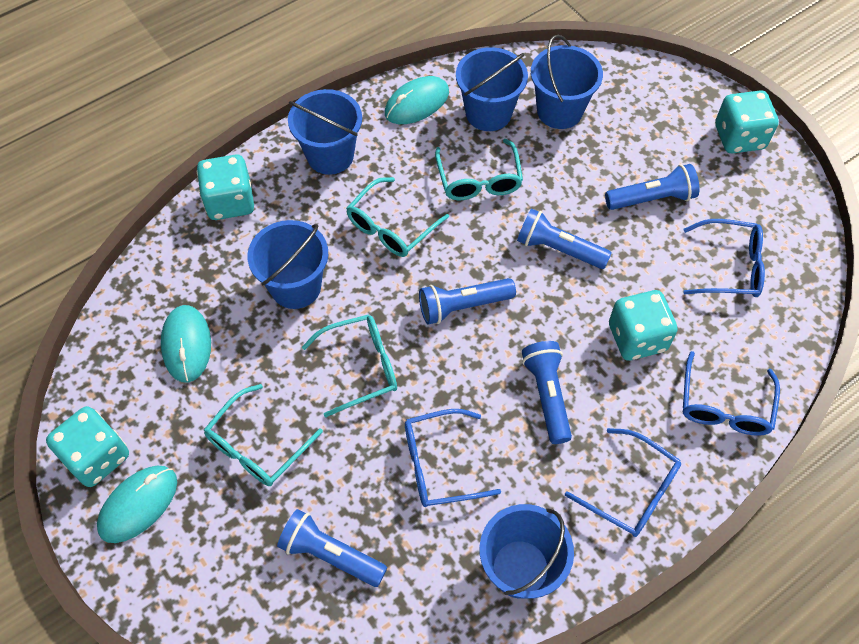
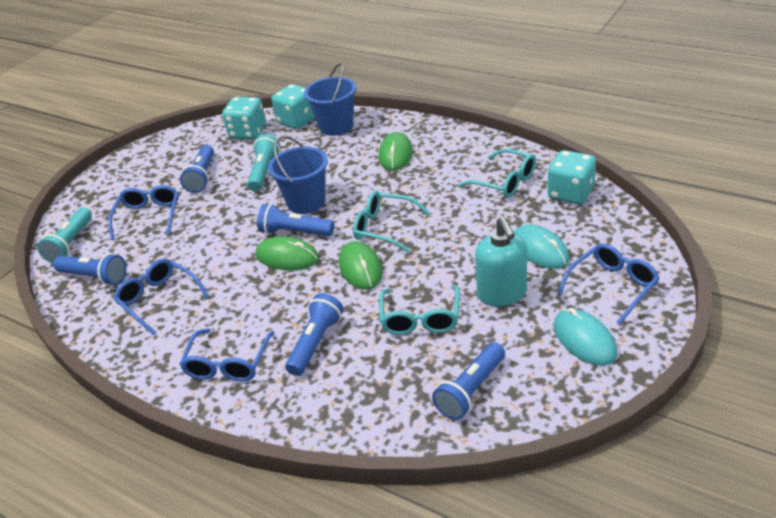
blue bucket: 5 -> 2
green mouse: 0 -> 3
turquoise dice: 4 -> 3
turquoise flashlight: 0 -> 2
turquoise glasses: 4 -> 3
turquoise mouse: 3 -> 2
turquoise soap dispenser: 0 -> 1

